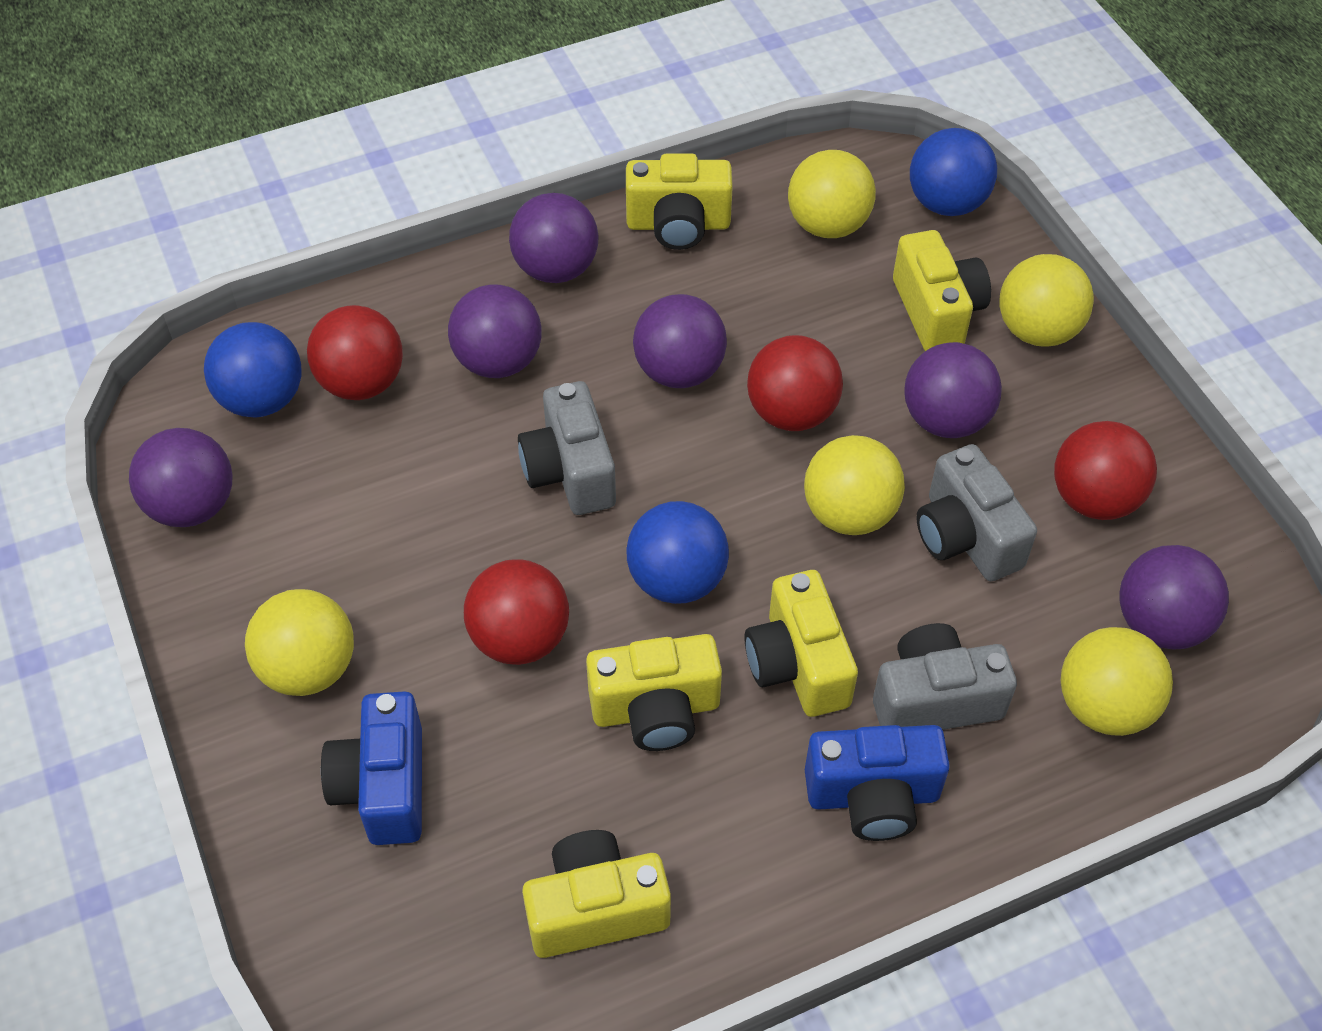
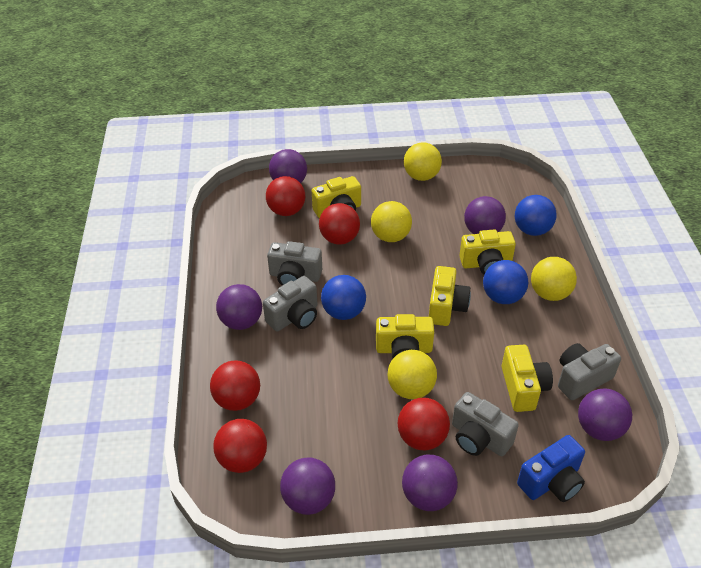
blue camera: 2 -> 1
grey camera: 3 -> 4
red ball: 4 -> 5
yellow ball: 5 -> 4

